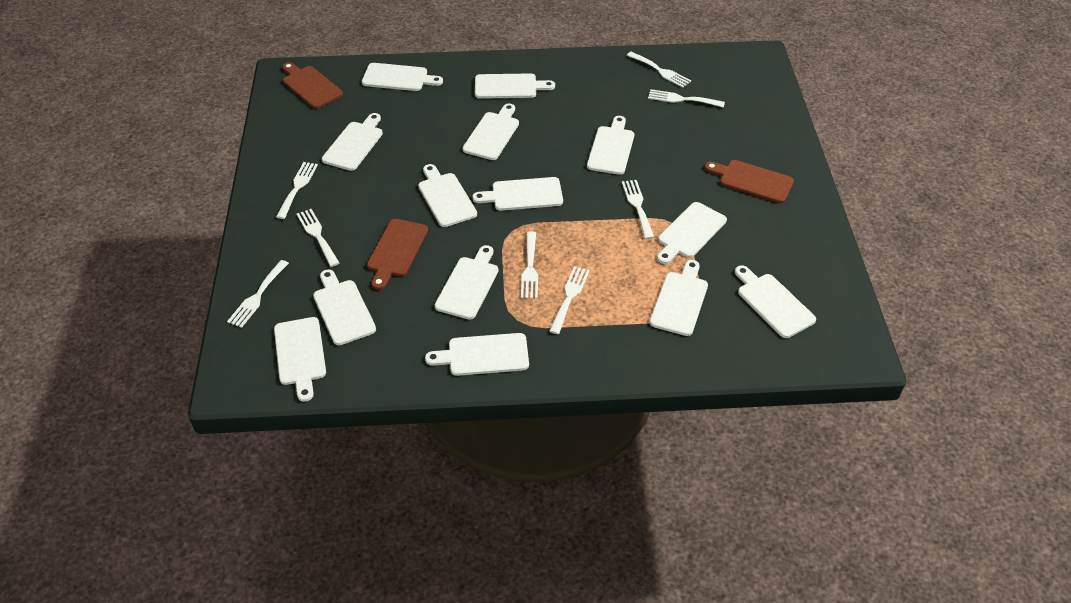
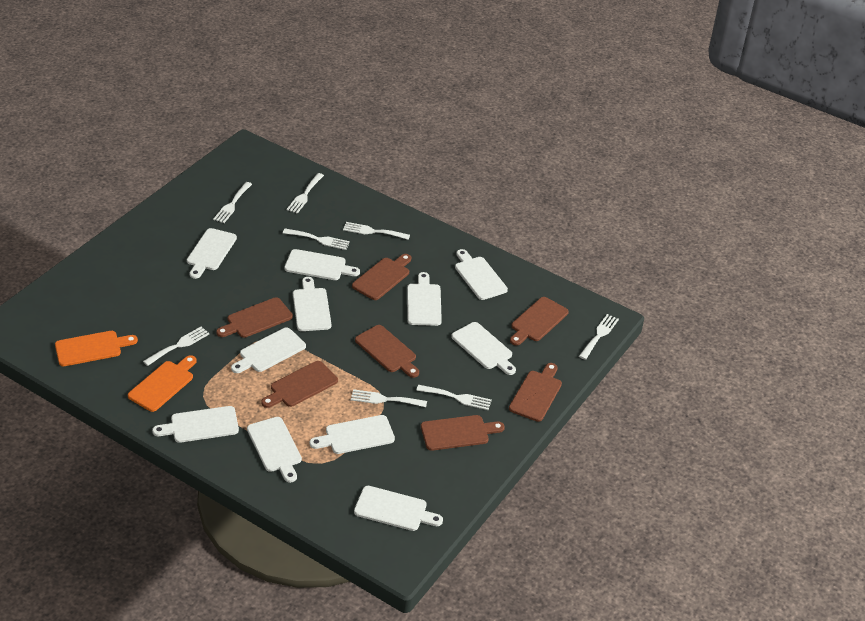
brown cutting board: 3 -> 7
orange cutting board: 0 -> 2
white cutting board: 14 -> 11

